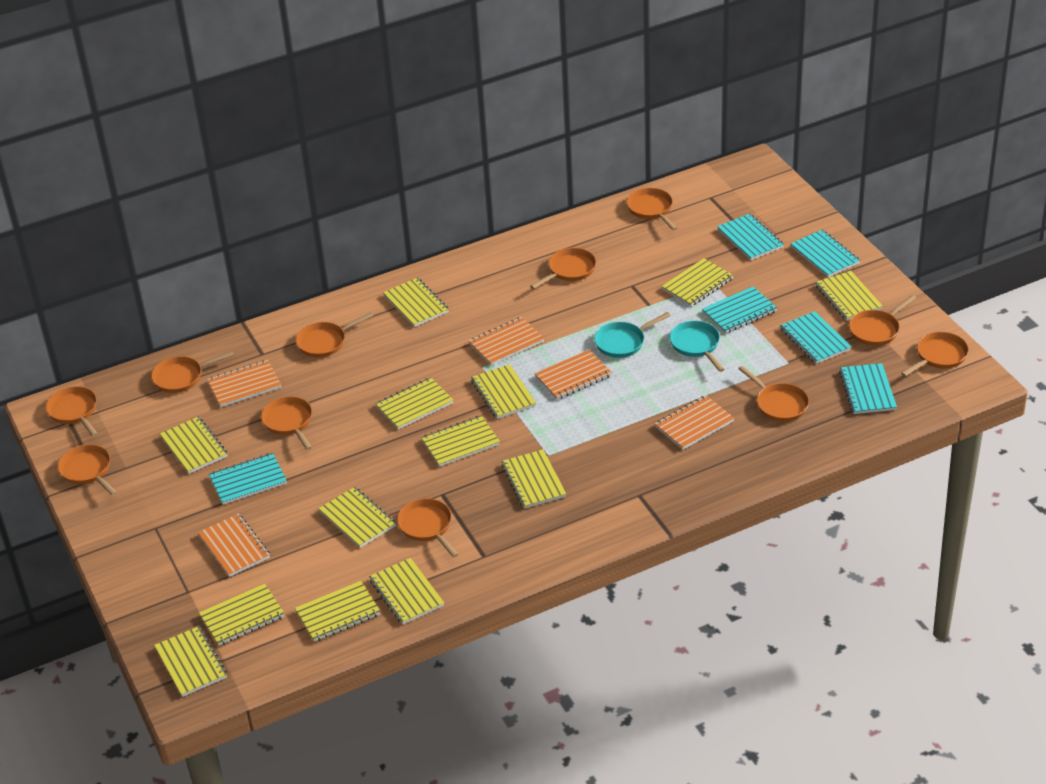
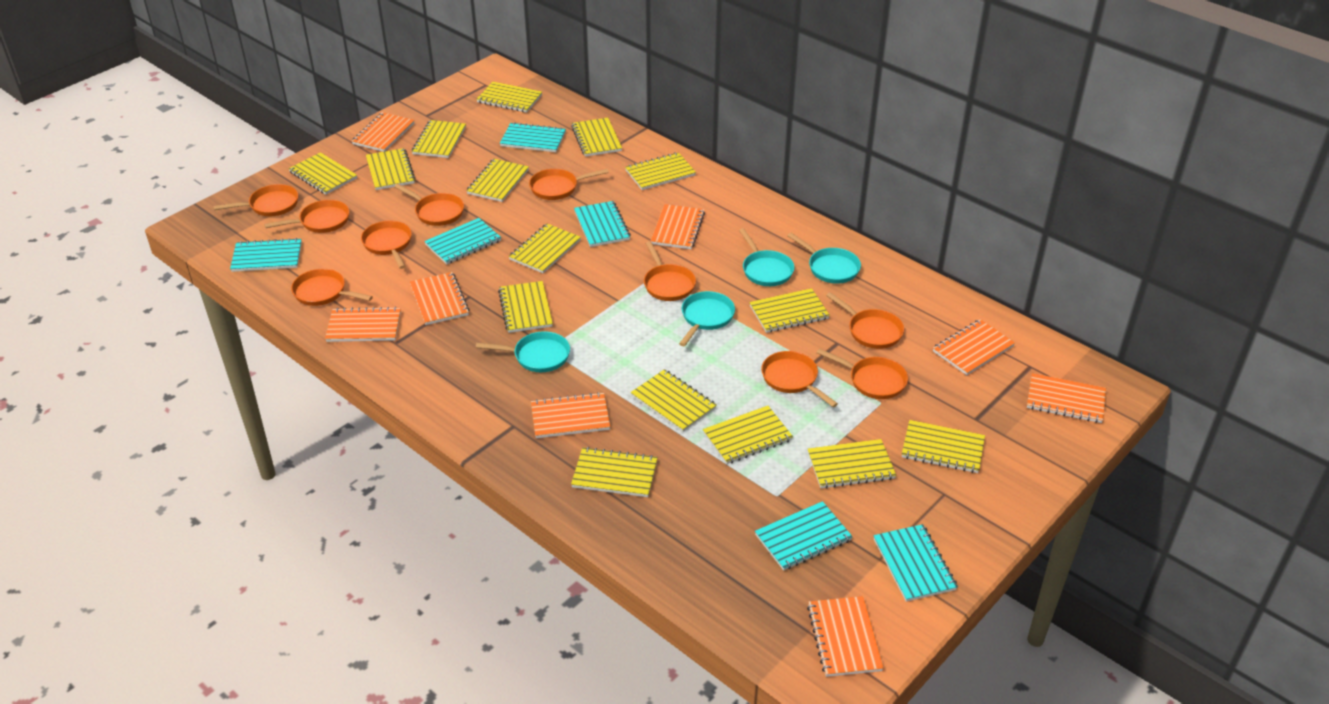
orange notebook: 5 -> 8
orange pan: 11 -> 10
turquoise pan: 2 -> 4
yellow notebook: 13 -> 15

